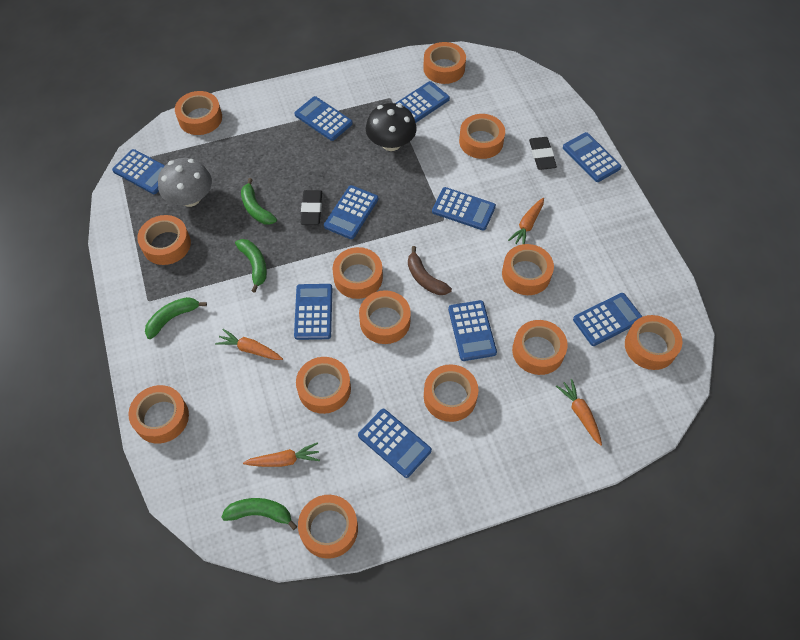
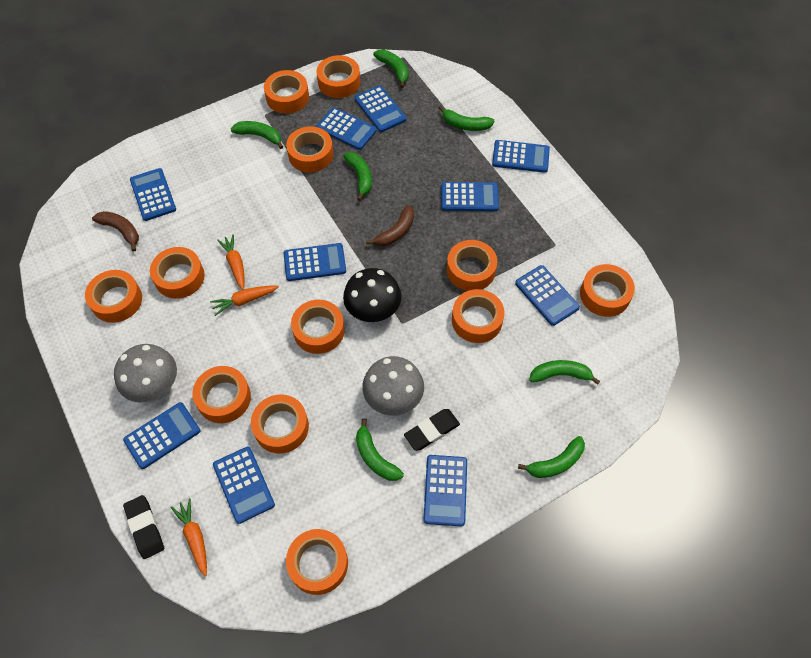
brown banana: 1 -> 2
green banana: 4 -> 7
grey mushroom: 1 -> 2
orange carrot: 4 -> 3
orange tape: 13 -> 12

